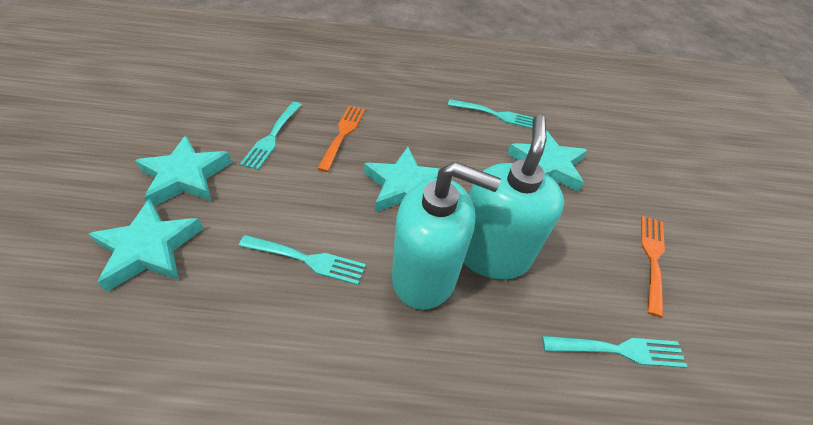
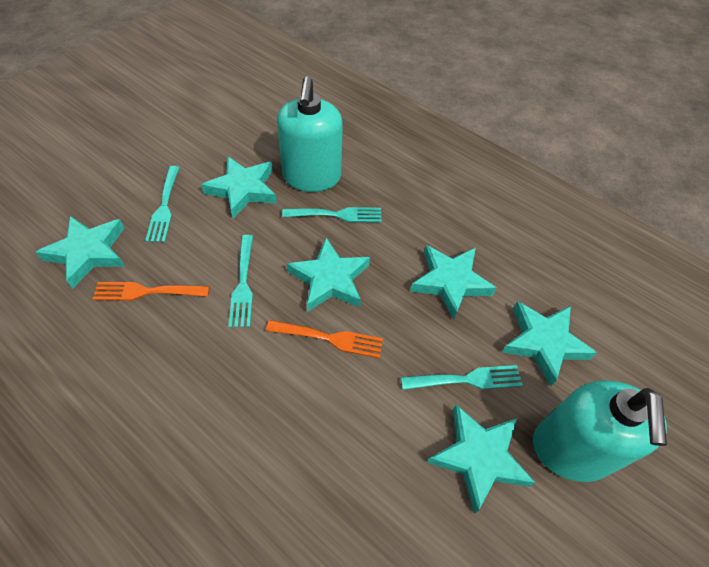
turquoise star: 4 -> 6

